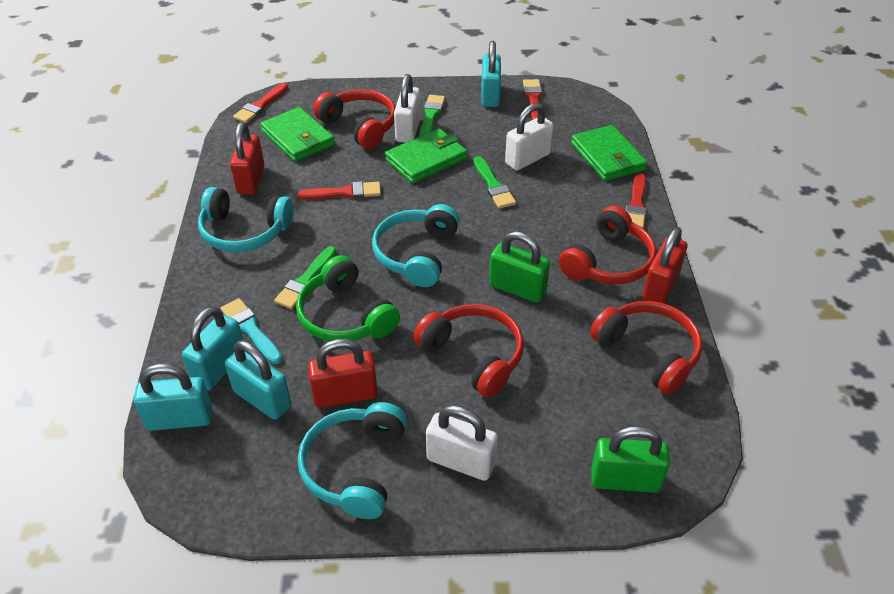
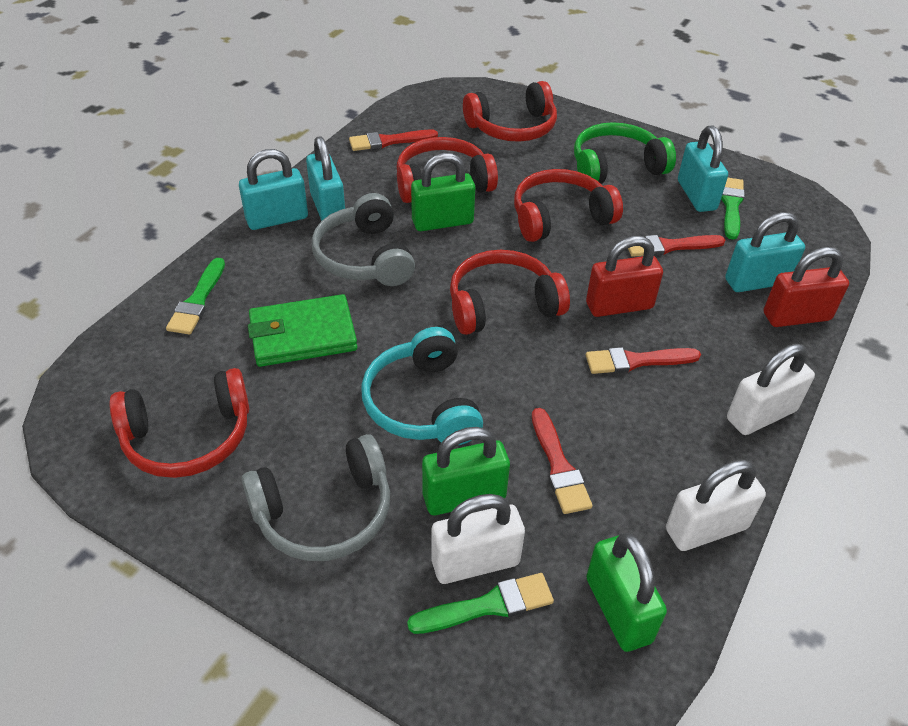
green padlock: 2 -> 3
green wallet: 3 -> 1
grey headphones: 0 -> 2
red headphones: 4 -> 5
red padlock: 3 -> 2
turquoise brush: 1 -> 0
turquoise headphones: 3 -> 1

